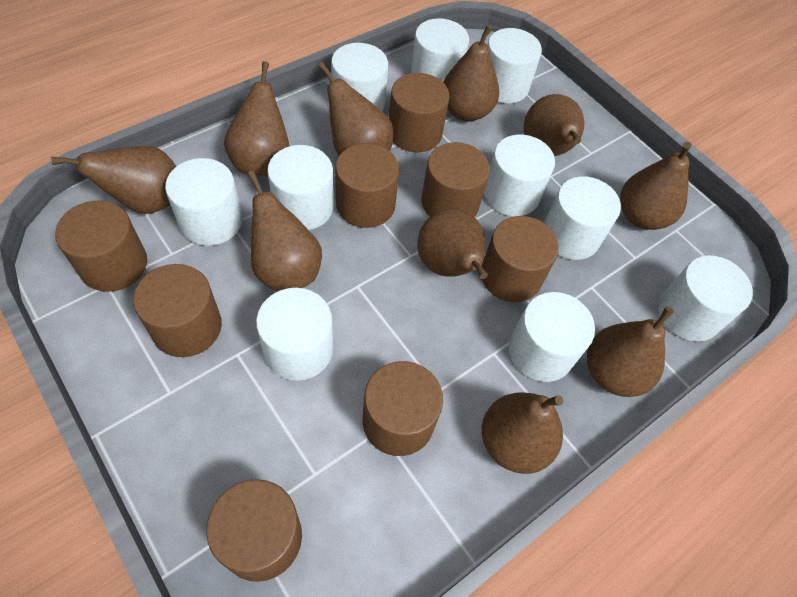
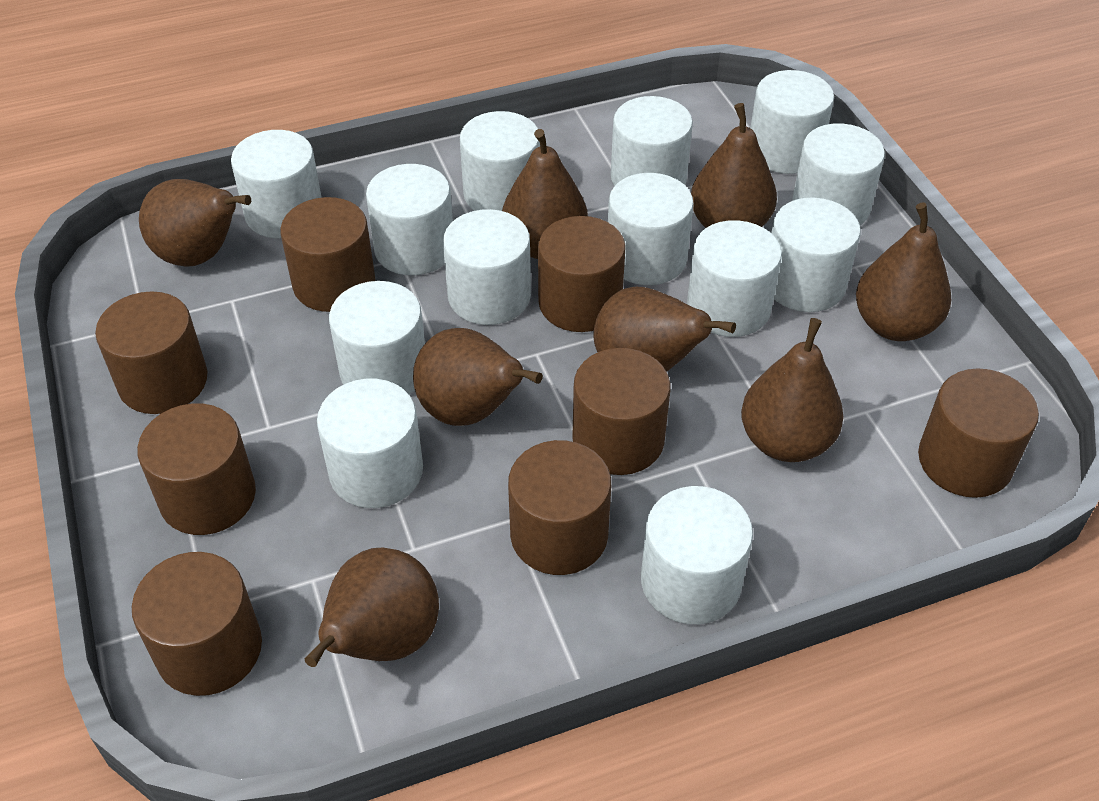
brown pear: 10 -> 8
white cylinder: 10 -> 13

